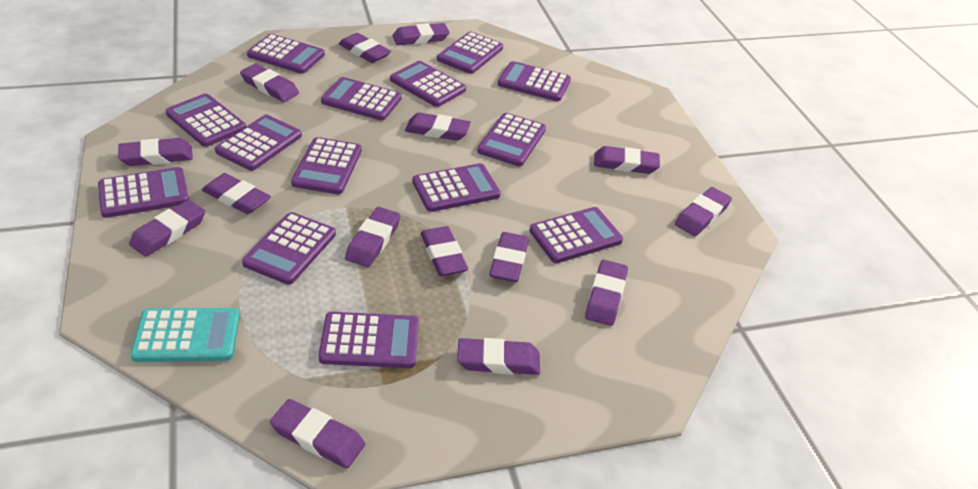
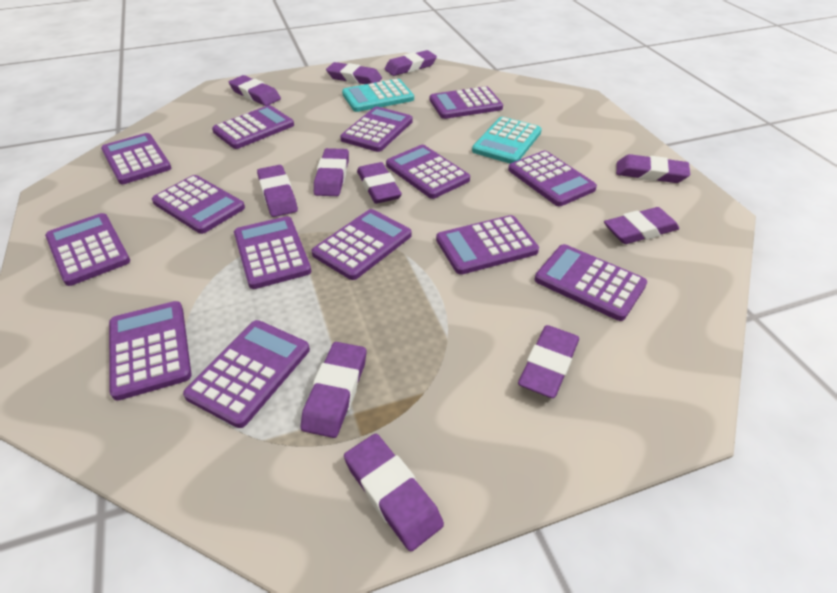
purple eraser: 15 -> 11
turquoise calculator: 1 -> 2

